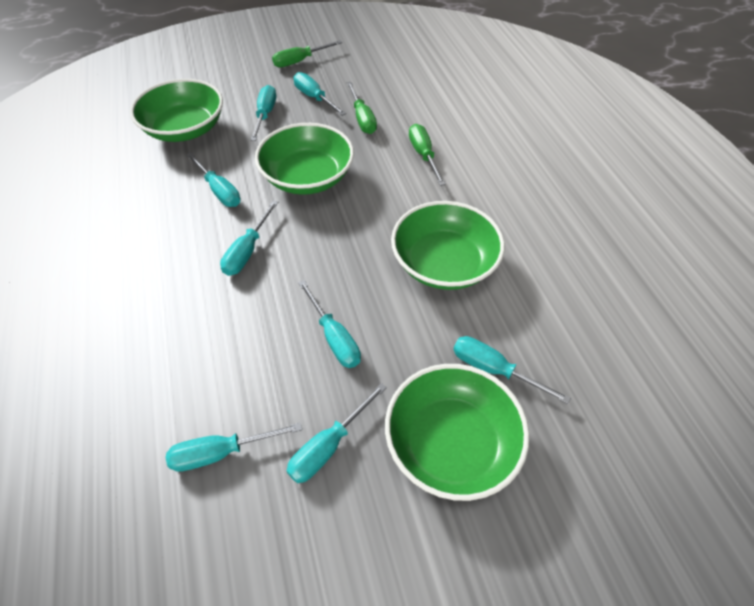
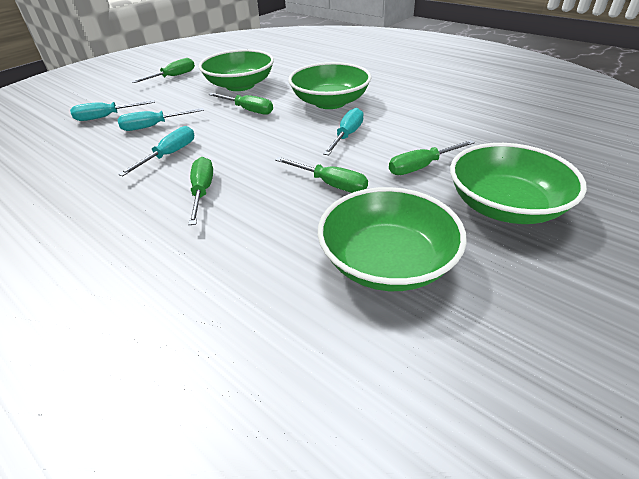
green screwdriver: 3 -> 5
turquoise screwdriver: 8 -> 4

